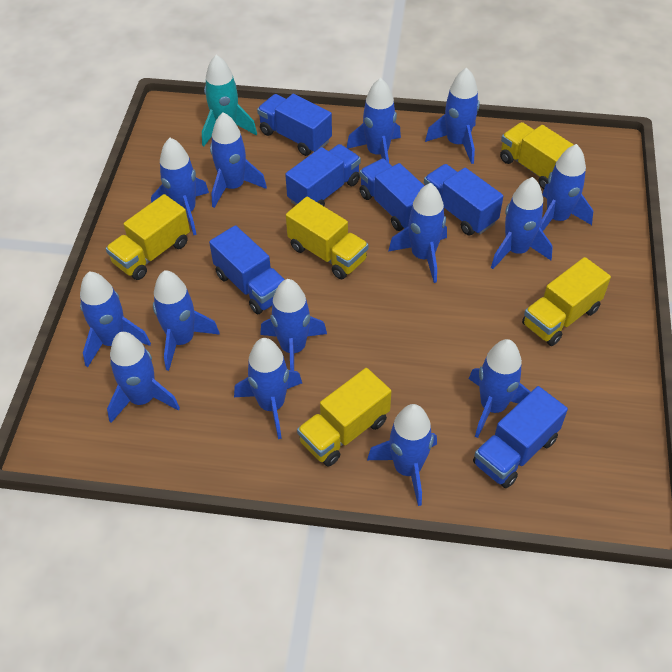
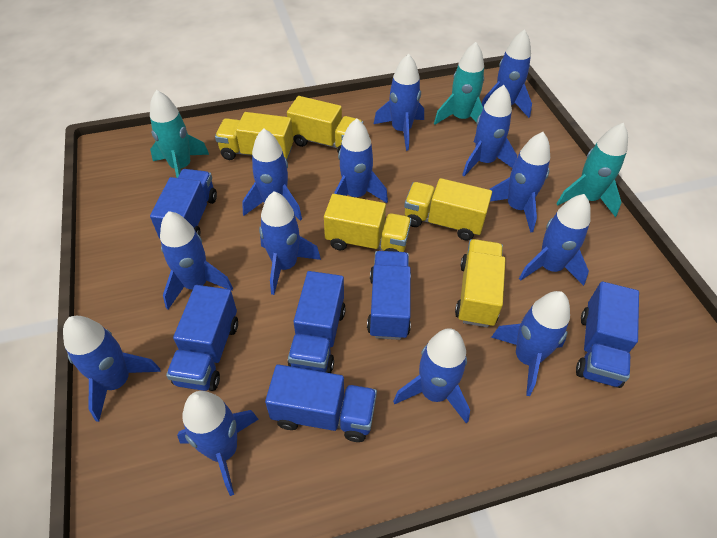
blue rocket: 14 -> 13
turquoise rocket: 1 -> 3

